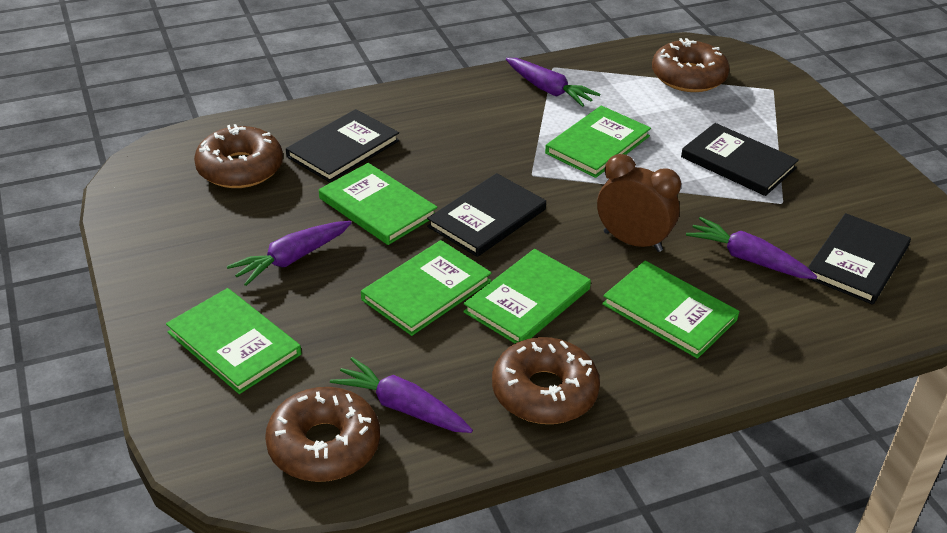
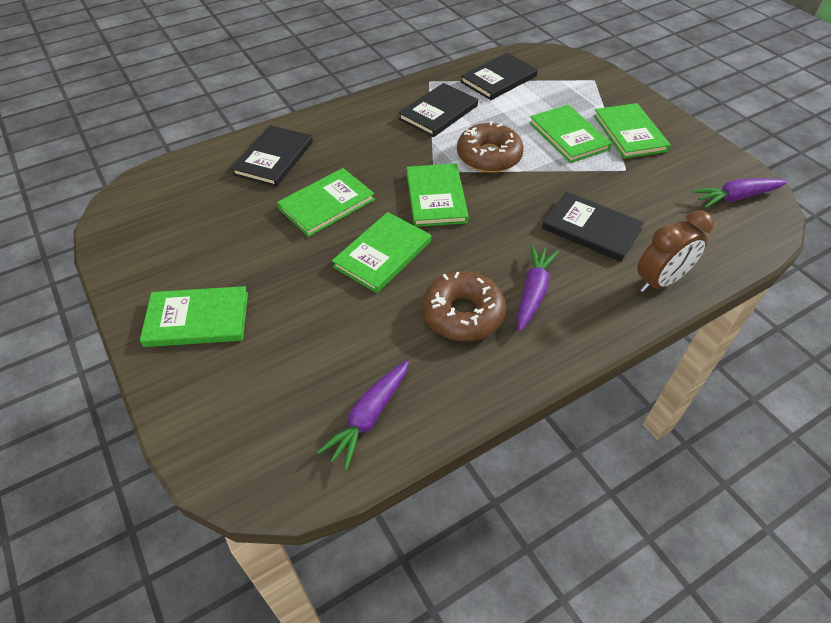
brown donut: 4 -> 2
purple carrot: 4 -> 3

